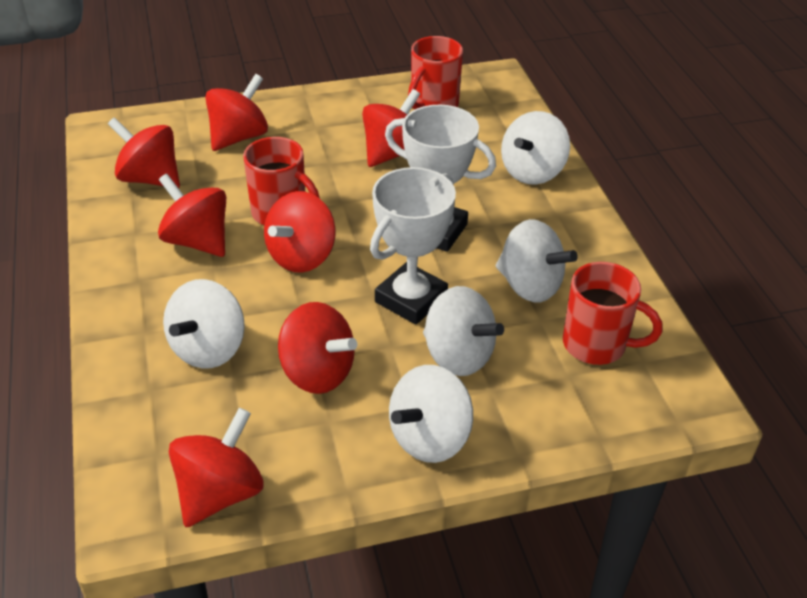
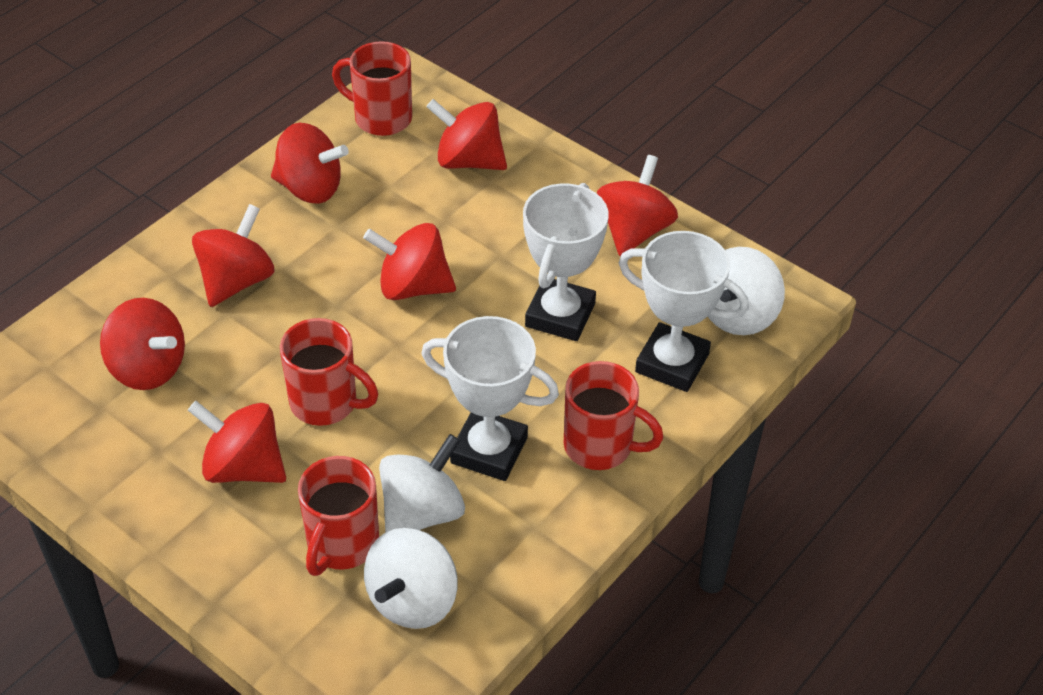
red mug: 3 -> 4
white spinning top: 5 -> 3
white trophy: 2 -> 3

